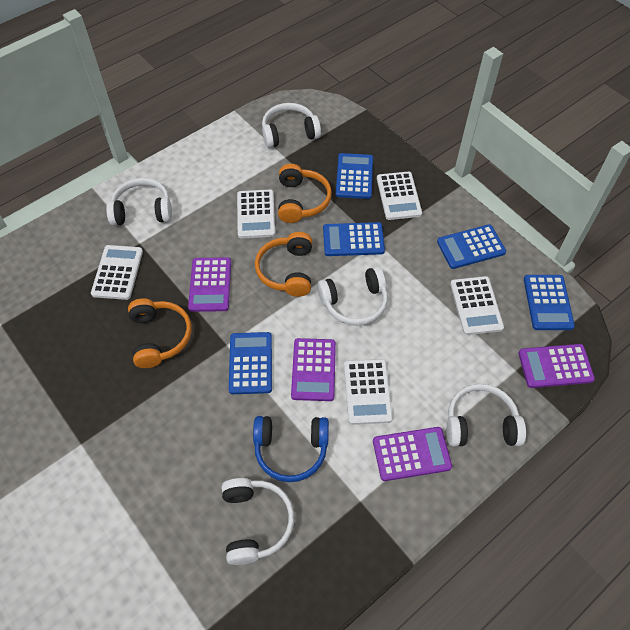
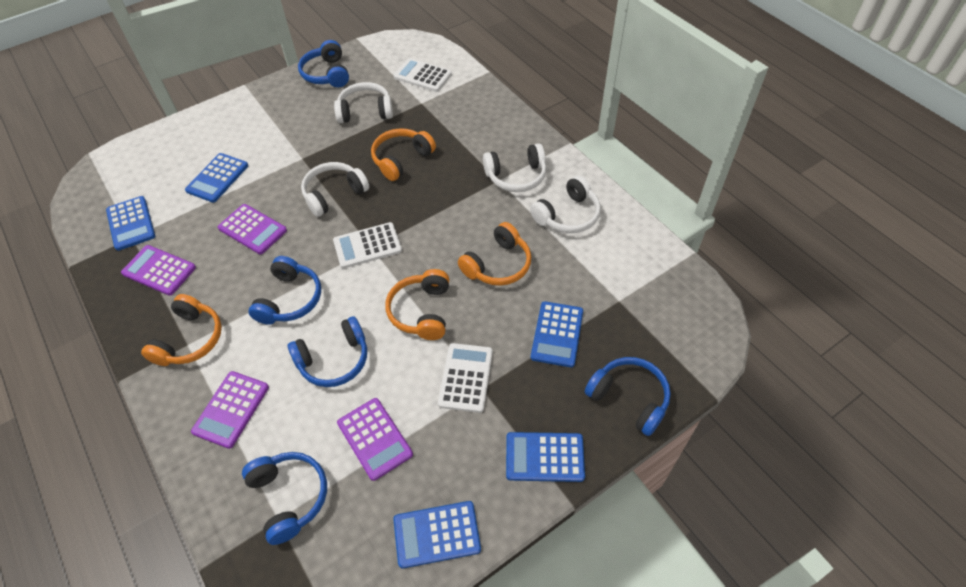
blue headphones: 1 -> 5
orange headphones: 3 -> 4
white calculator: 5 -> 3
white headphones: 5 -> 4

